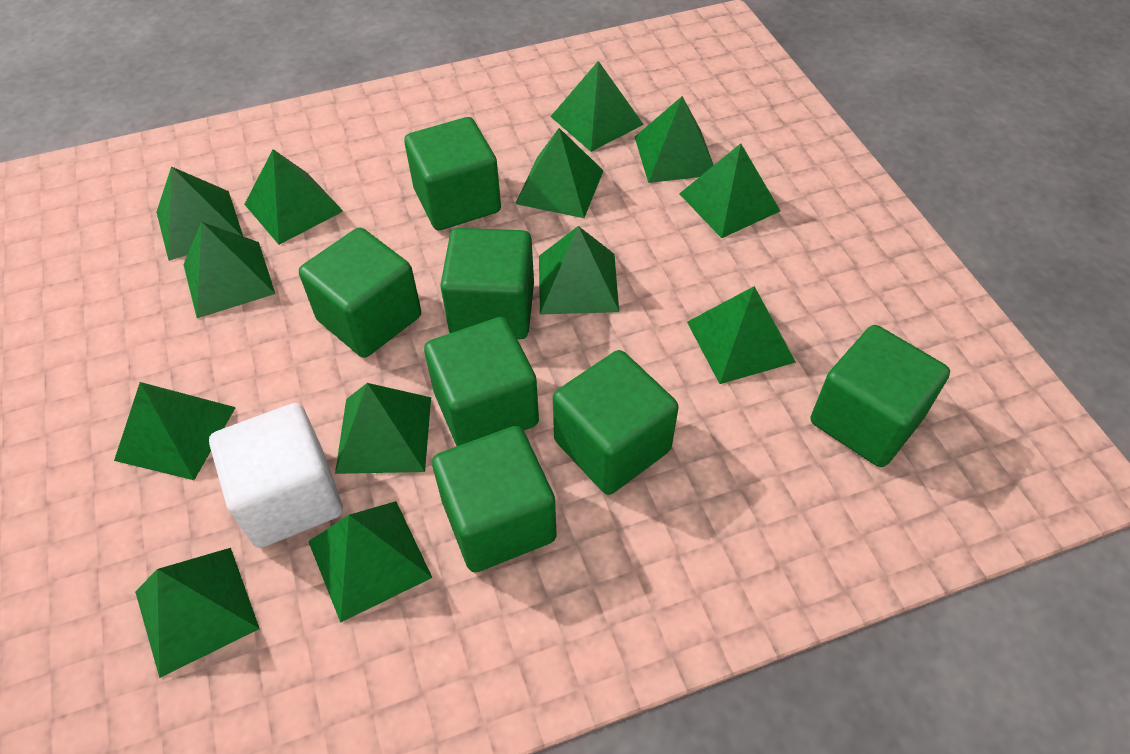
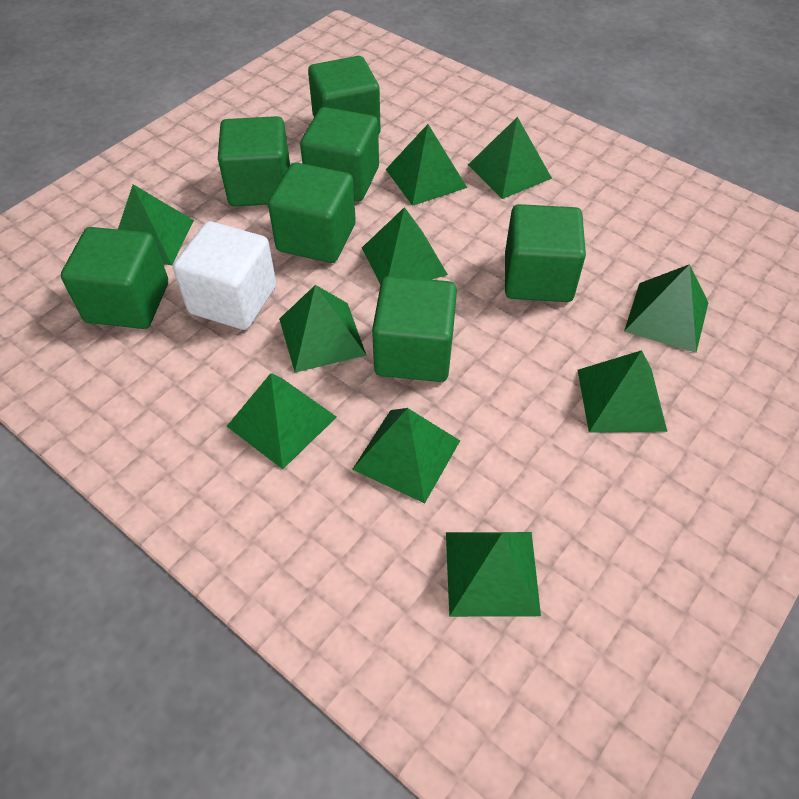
green pyramid: 13 -> 10

